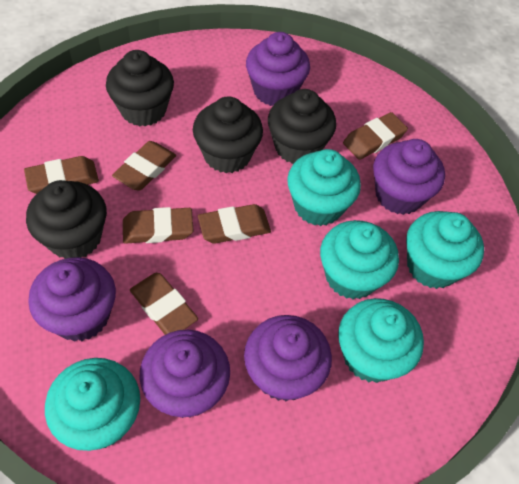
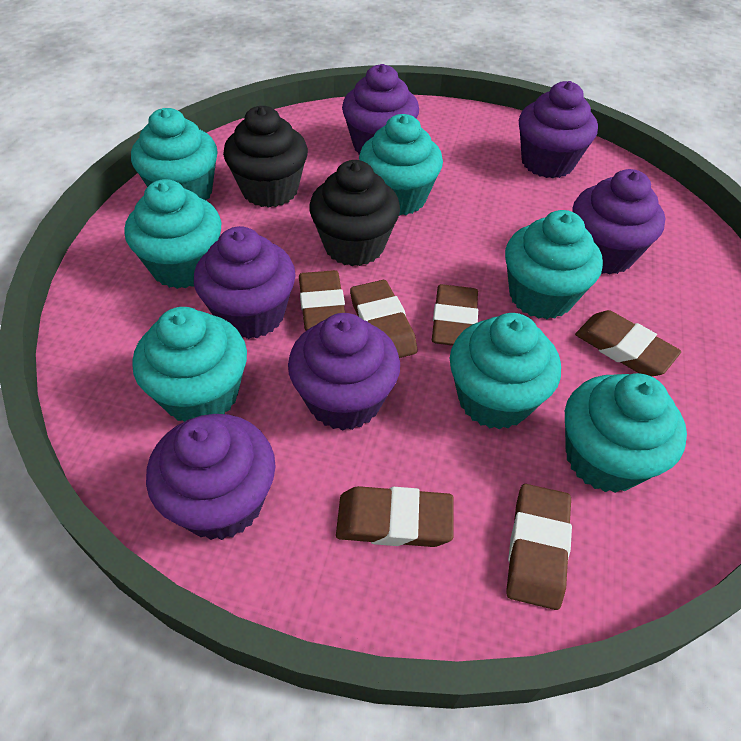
black cupcake: 4 -> 2
purple cupcake: 5 -> 6
turquoise cupcake: 5 -> 7

